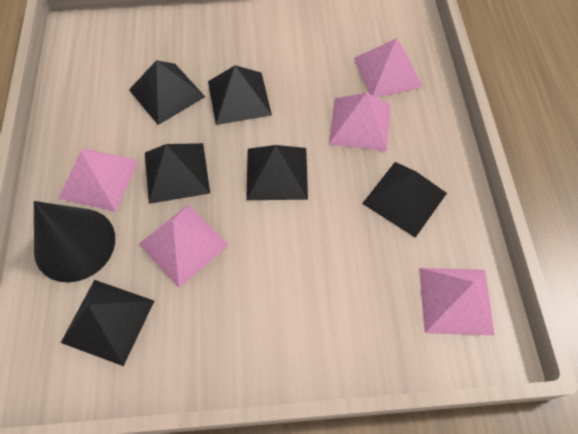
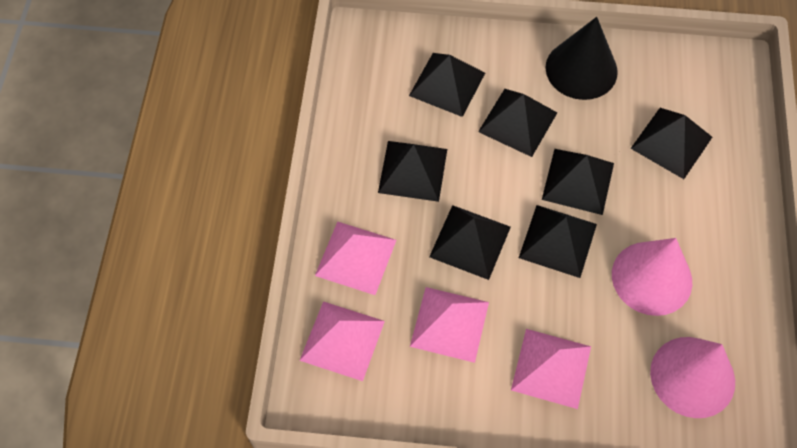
black pyramid: 6 -> 7
pink cone: 0 -> 2
pink pyramid: 5 -> 4

